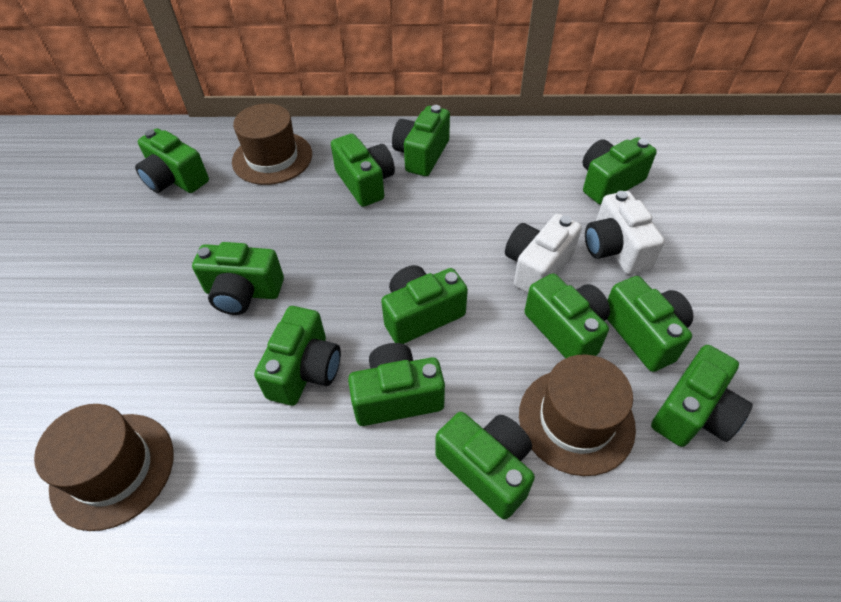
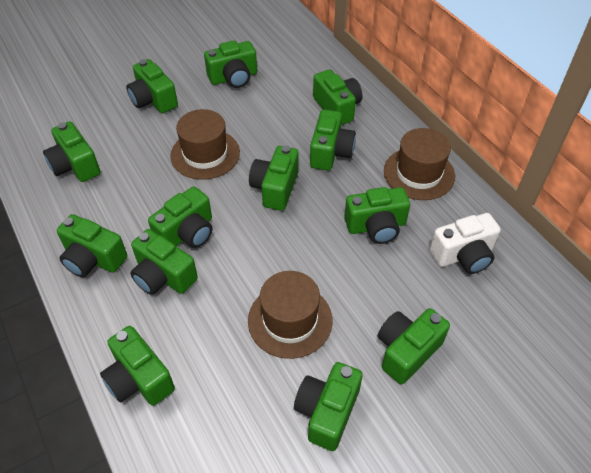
green camera: 12 -> 13
white camera: 2 -> 1

